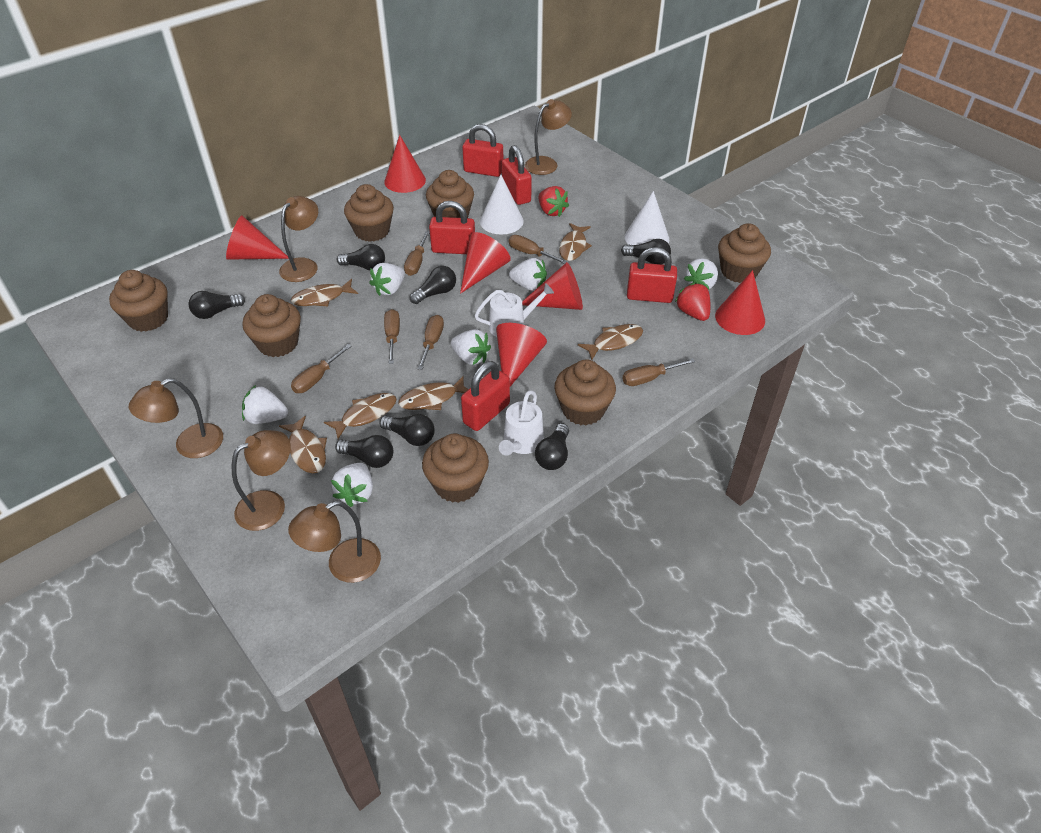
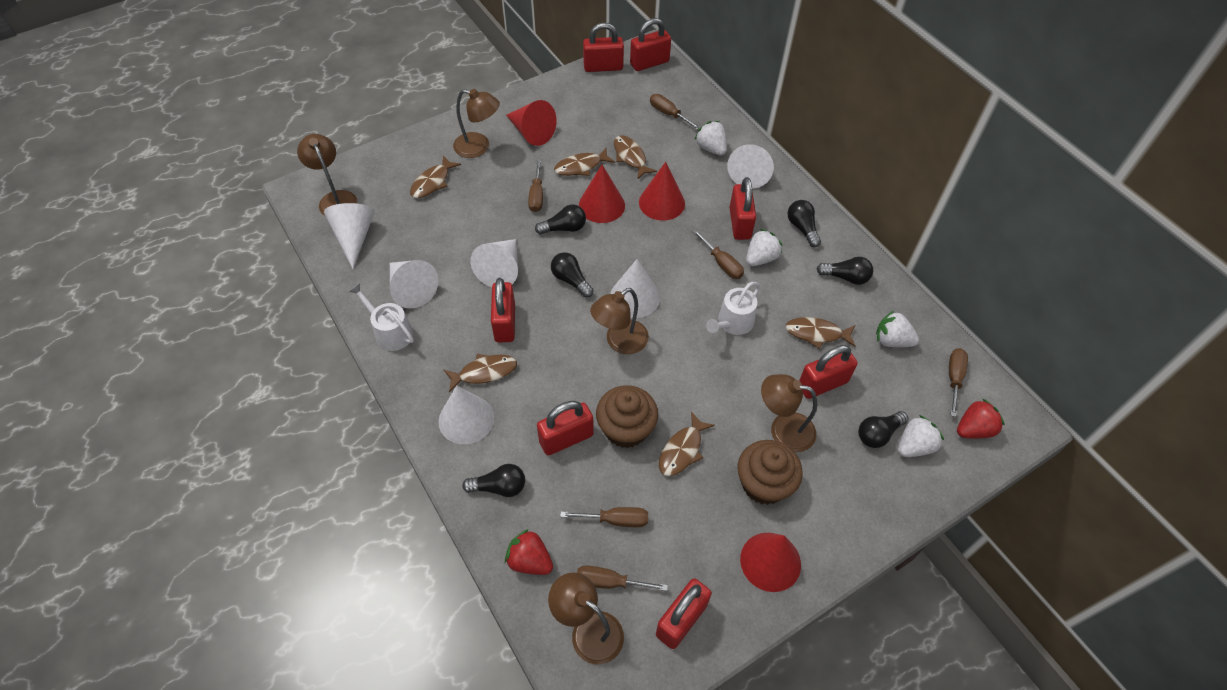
black light bulb: 7 -> 6
brown cupcake: 7 -> 2
red cone: 6 -> 4
red padlock: 5 -> 7
white cone: 2 -> 6
white strawberry: 6 -> 4

